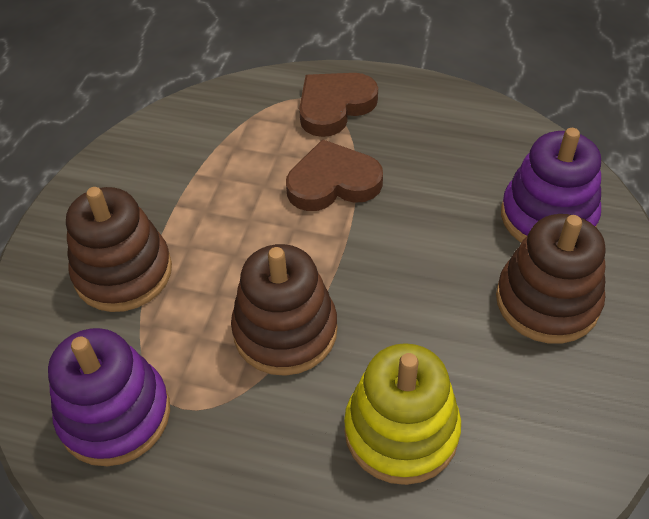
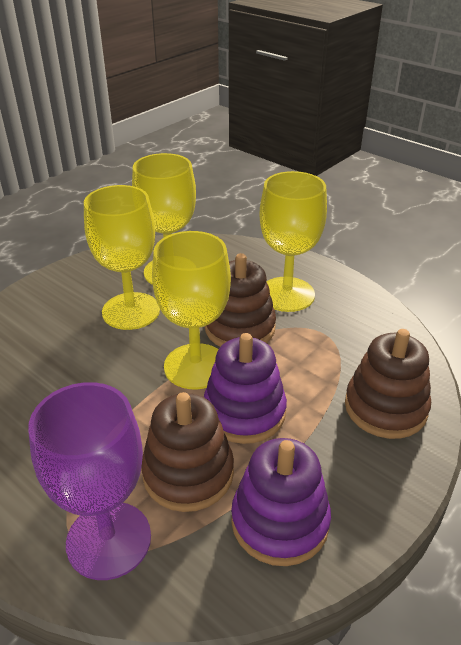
brown heart: 2 -> 0
purple goblet: 0 -> 1
yellow goblet: 0 -> 4
yellow stacking toy: 1 -> 0

